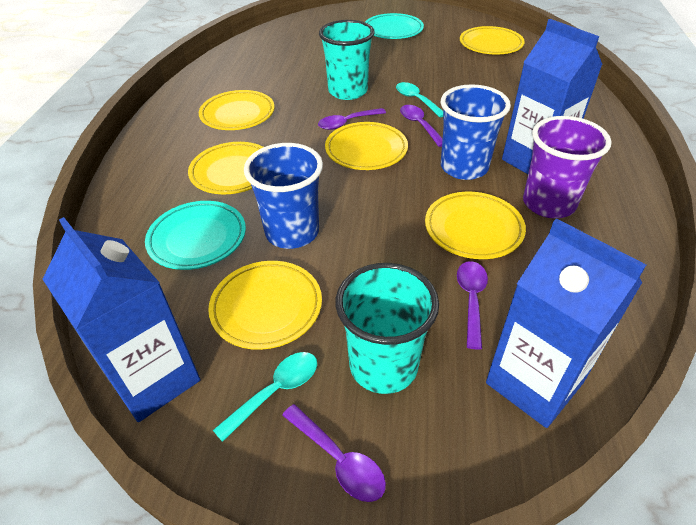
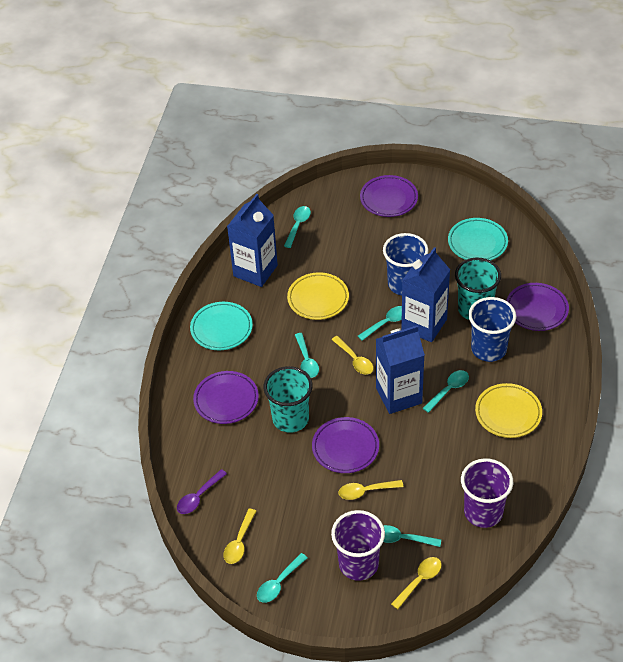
purple cup: 1 -> 2
purple plate: 0 -> 4
purple spoon: 4 -> 1
turquoise spoon: 2 -> 6
yellow plate: 6 -> 2
yellow spoon: 0 -> 4

